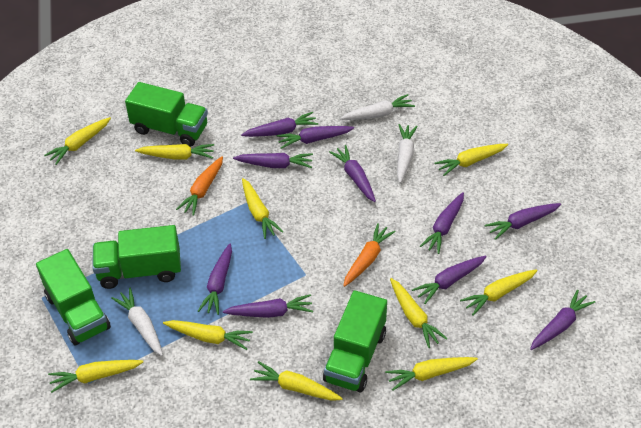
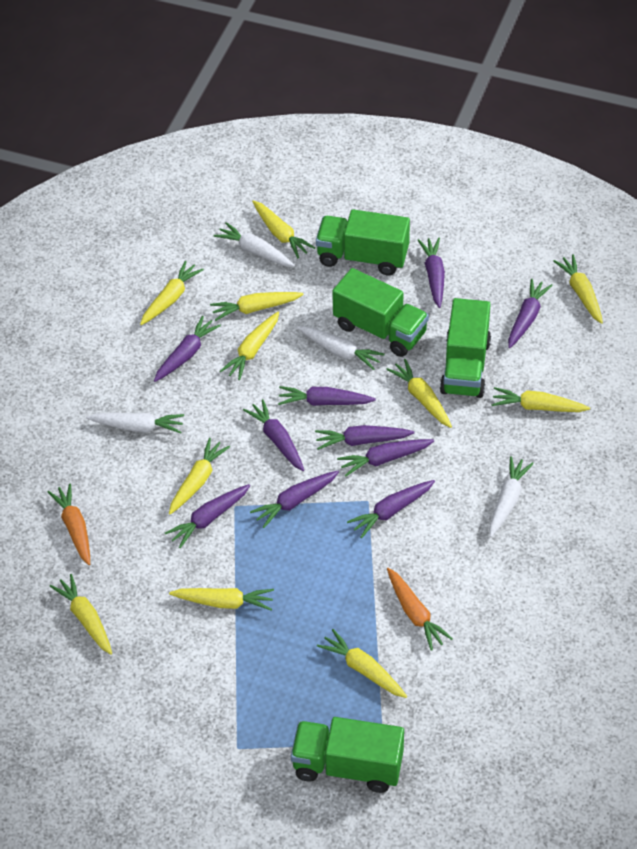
white carrot: 3 -> 4
yellow carrot: 10 -> 11

